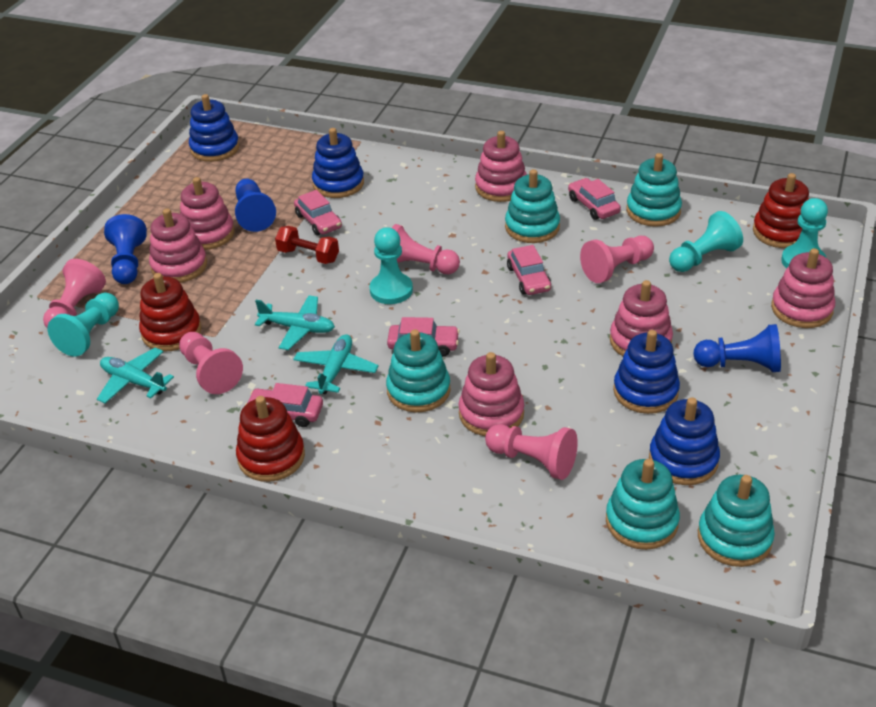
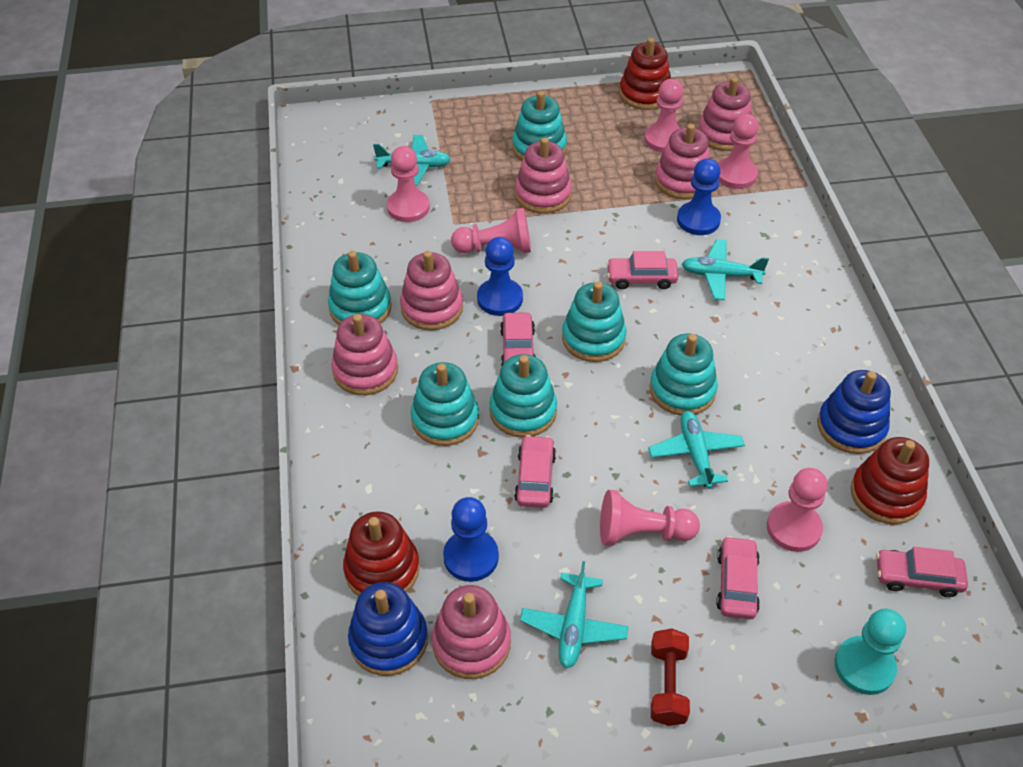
blue stacking toy: 4 -> 2
pink pawn: 5 -> 6
turquoise pawn: 4 -> 1
turquoise plane: 3 -> 4
turquoise stacking toy: 5 -> 6

